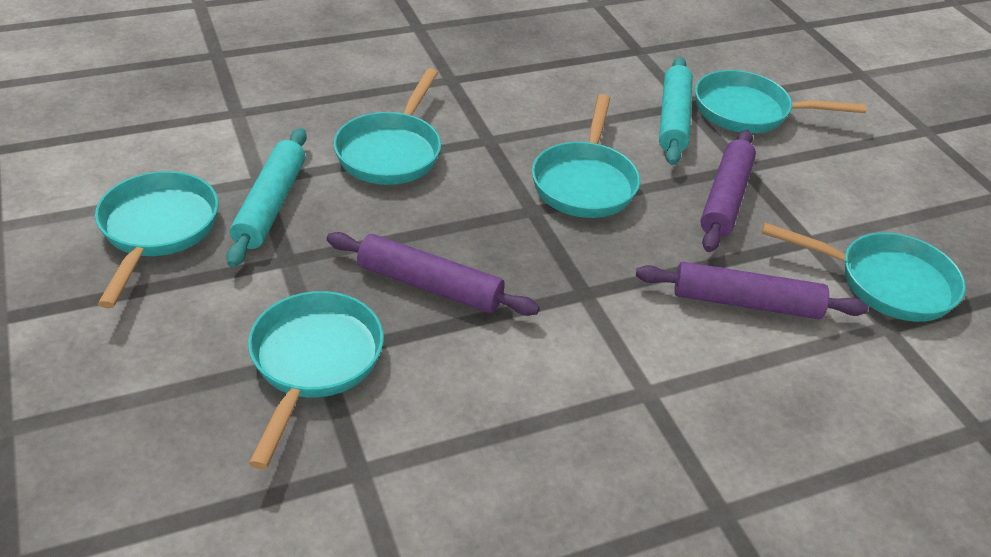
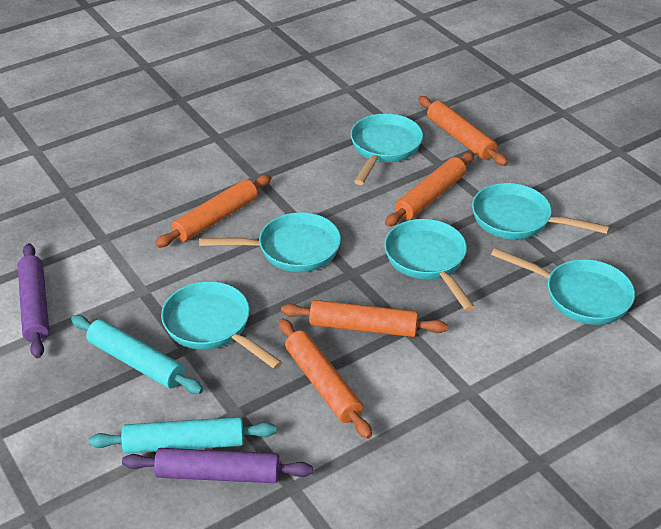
orange rolling pin: 0 -> 5
purple rolling pin: 3 -> 2

